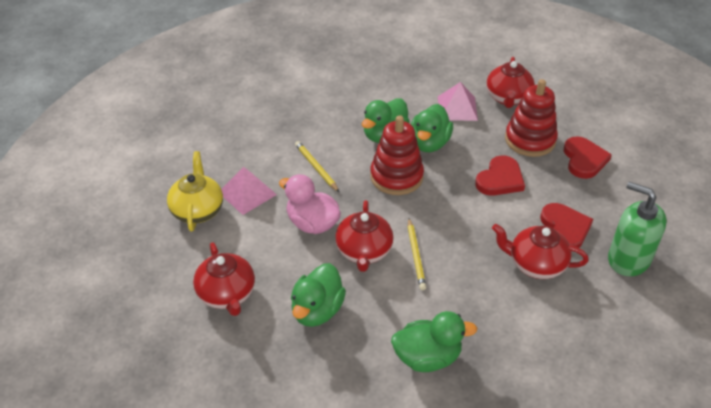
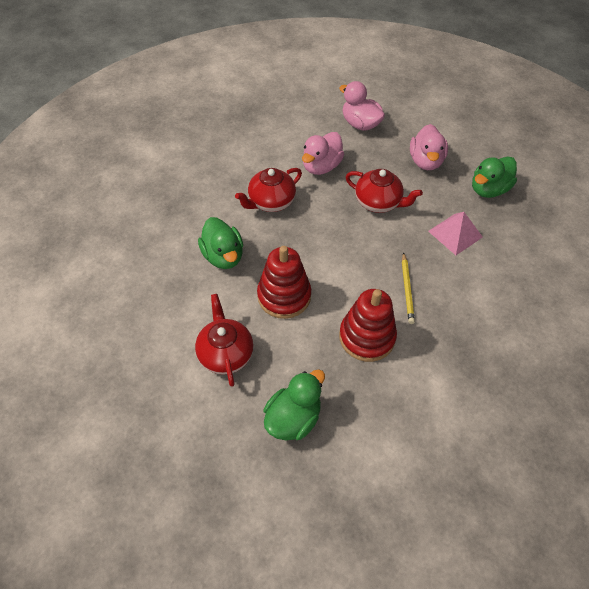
green duck: 4 -> 3
green soap dispenser: 1 -> 0
pink duck: 1 -> 3
pink pyramid: 2 -> 1
red heart: 3 -> 0
red teapot: 4 -> 3
yellow pencil: 2 -> 1
yellow teapot: 1 -> 0

